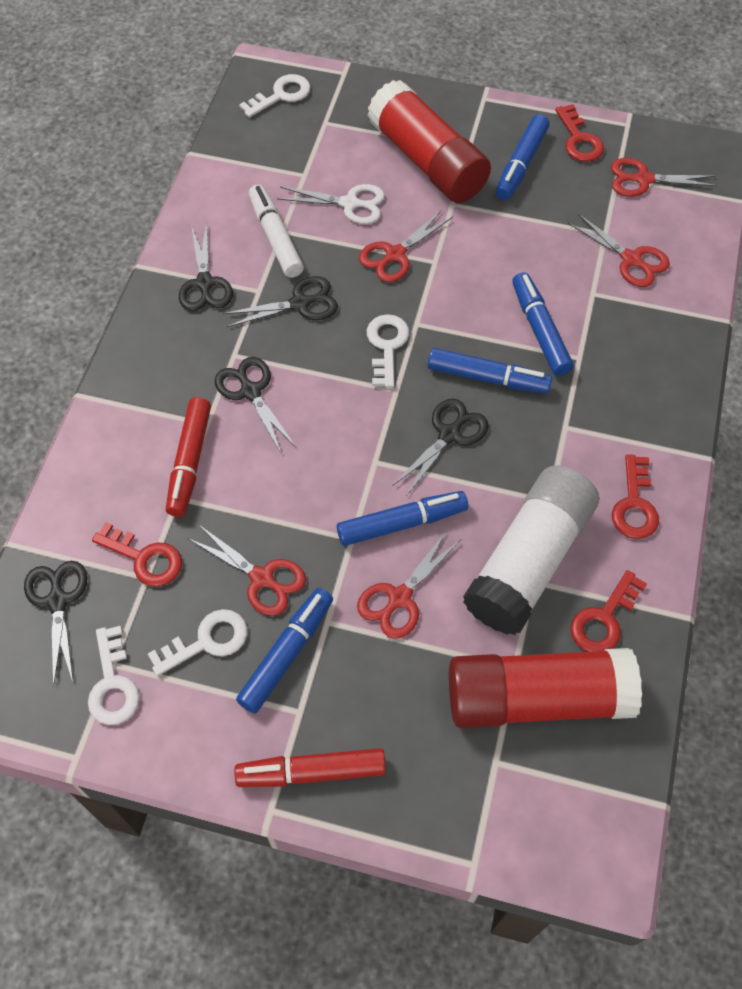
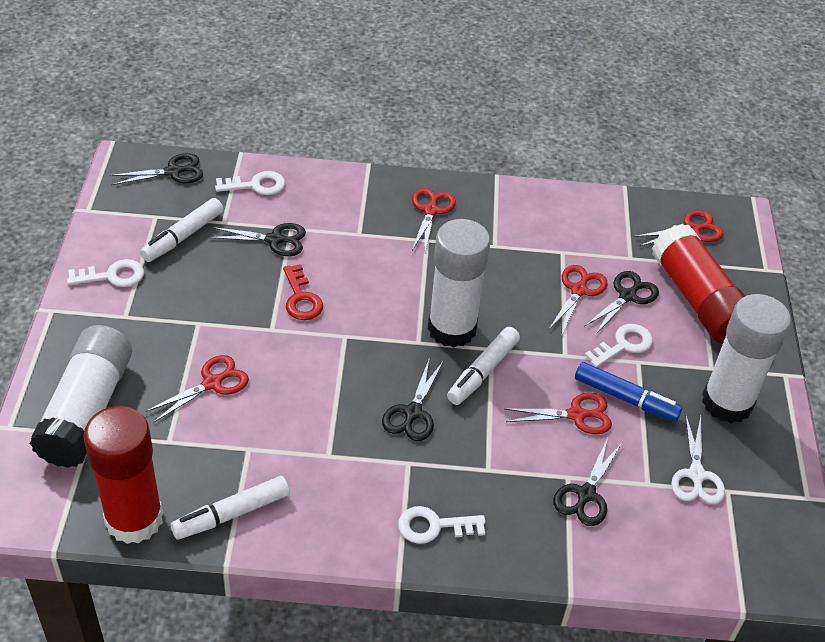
blue marker: 5 -> 1
red key: 4 -> 1
red marker: 2 -> 0
white glue stick: 1 -> 3
white marker: 1 -> 3

